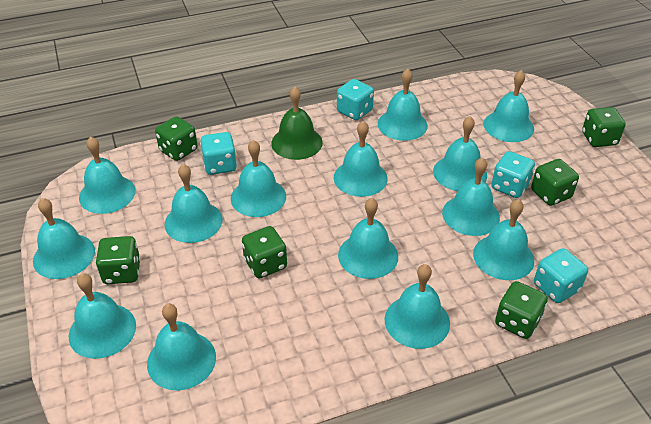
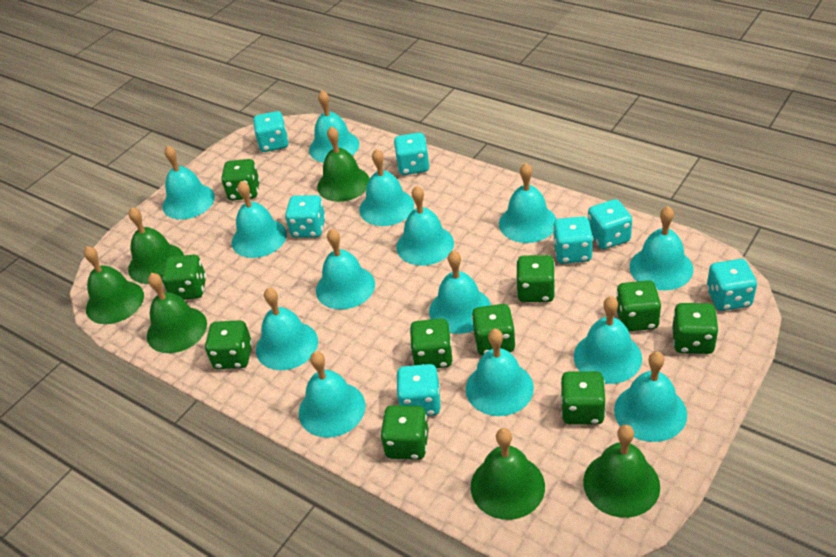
green bell: 1 -> 6
green dice: 6 -> 10
turquoise dice: 4 -> 7

